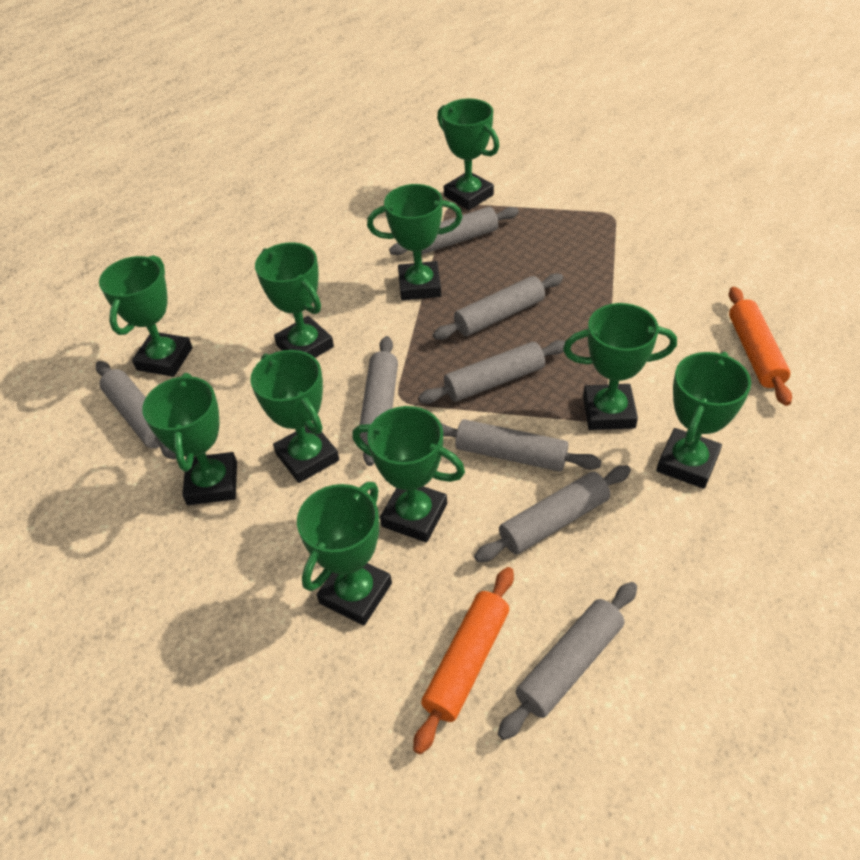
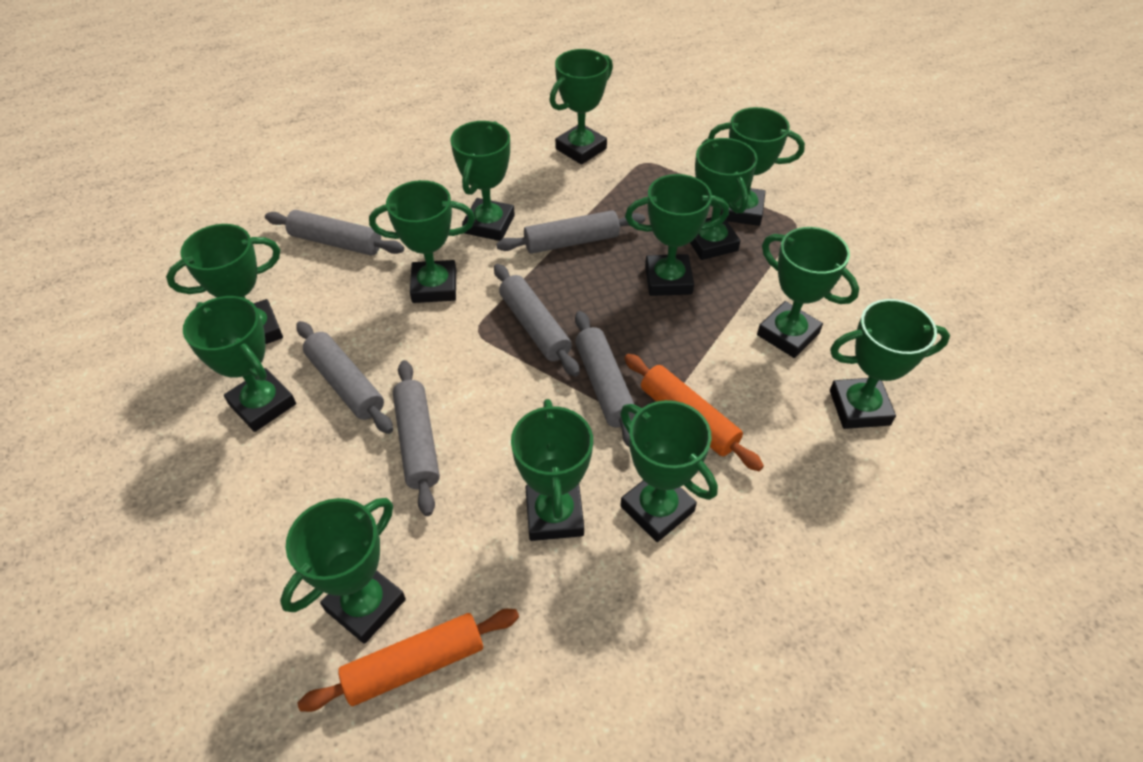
green trophy: 10 -> 13
grey rolling pin: 8 -> 6

